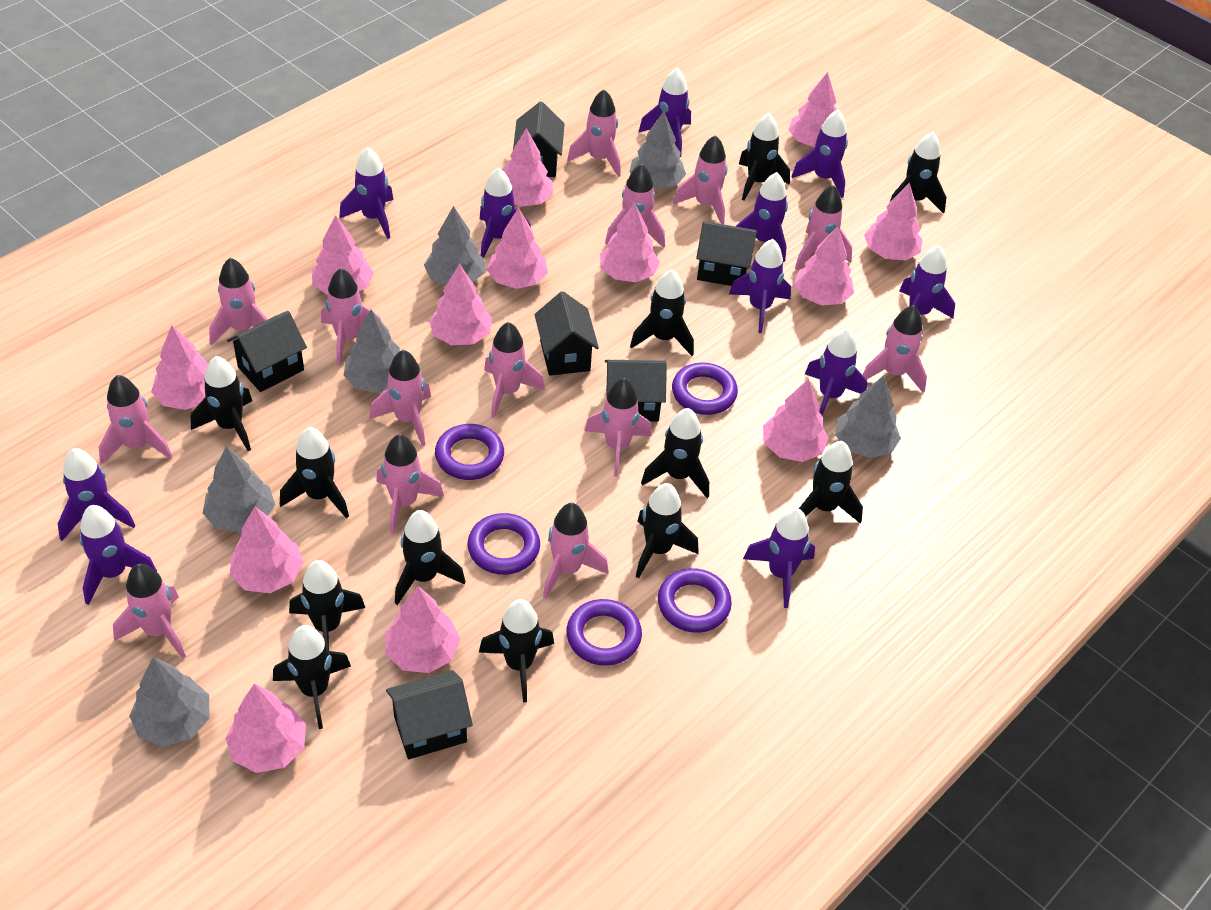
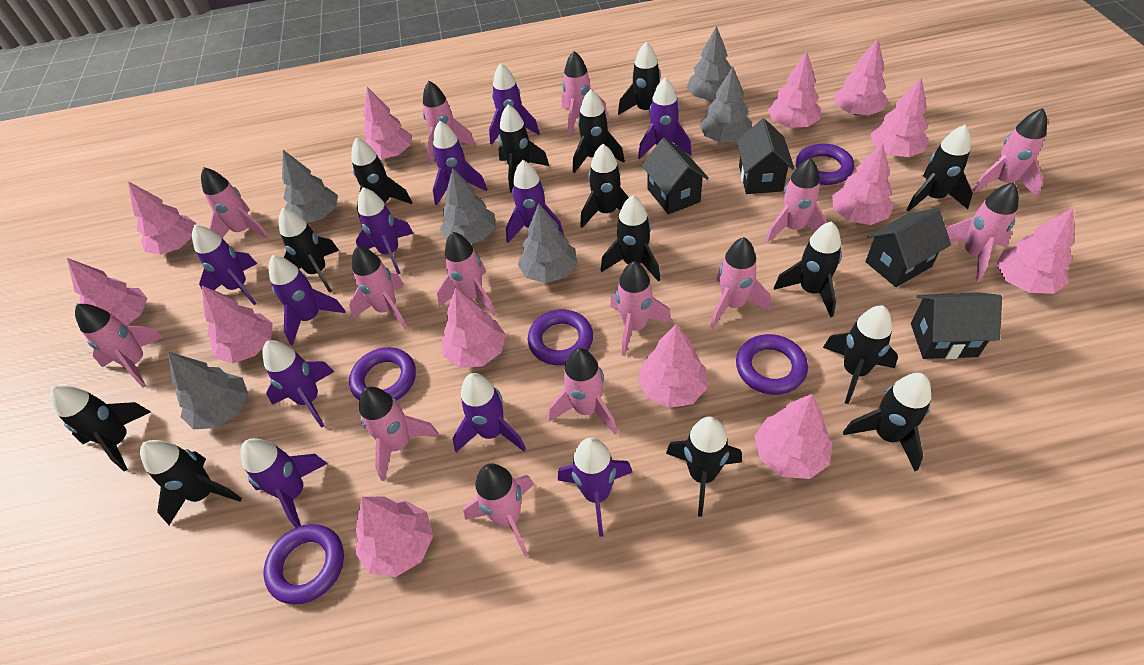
black house: 6 -> 4
black rocket: 12 -> 14

